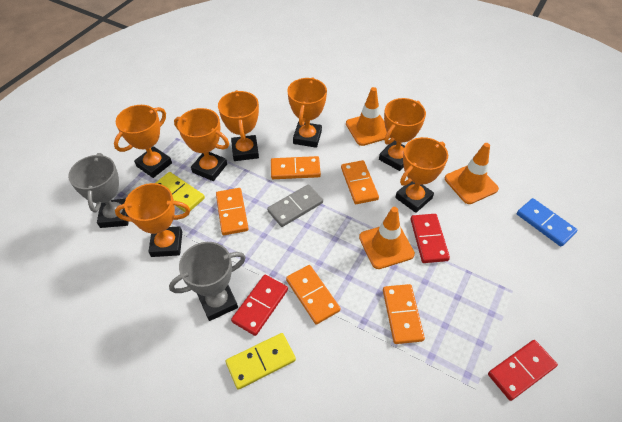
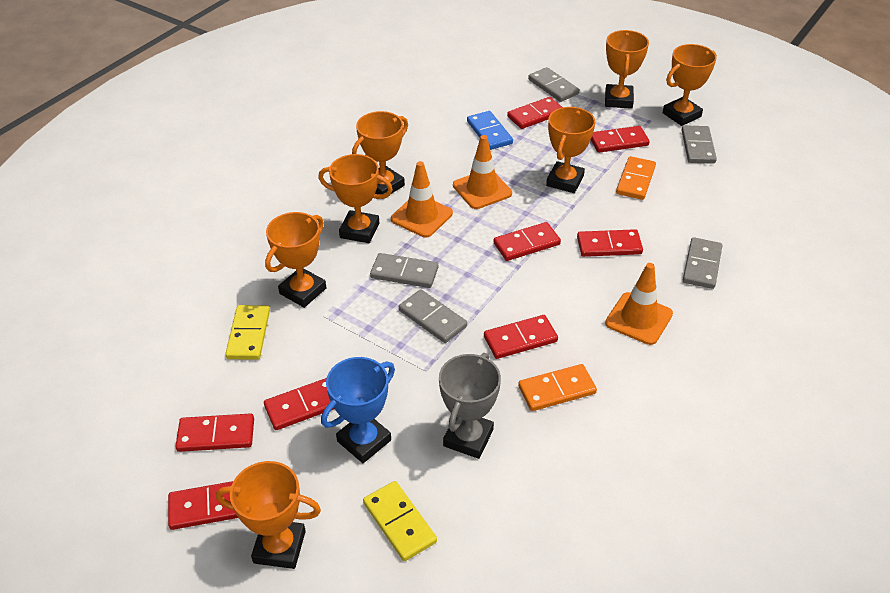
blue trophy: 0 -> 1
grey domino: 1 -> 5
grey trophy: 2 -> 1
orange domino: 5 -> 2
red domino: 3 -> 8

